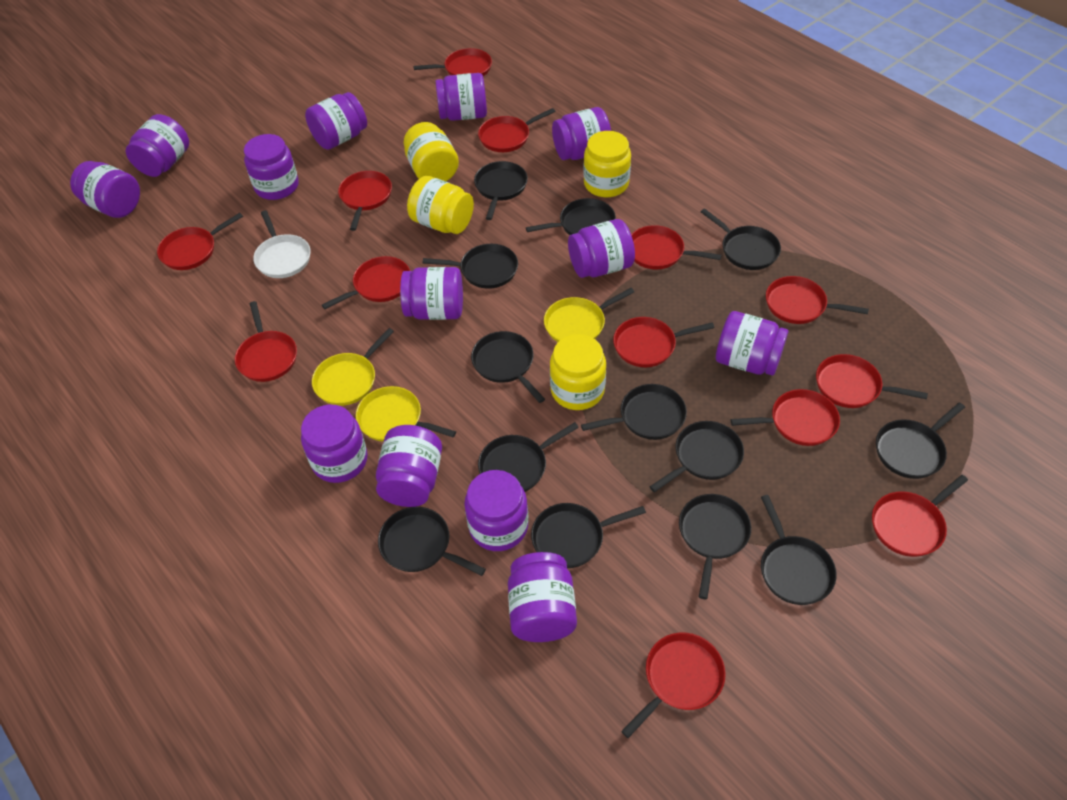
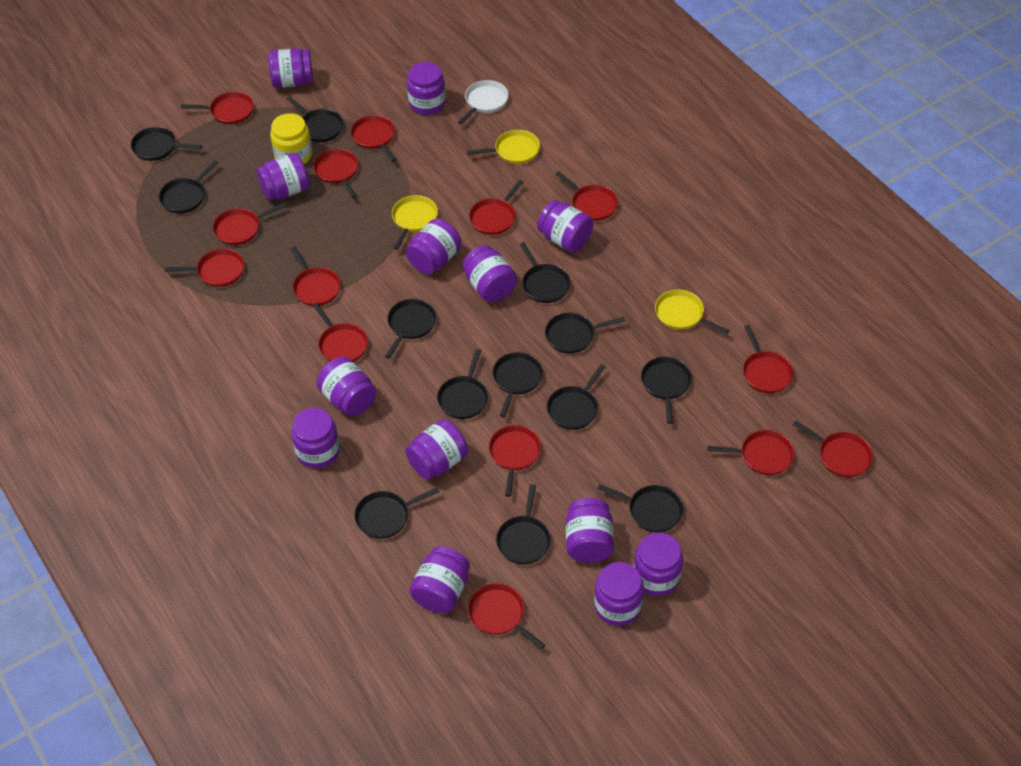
red pan: 13 -> 14
yellow jar: 4 -> 1

